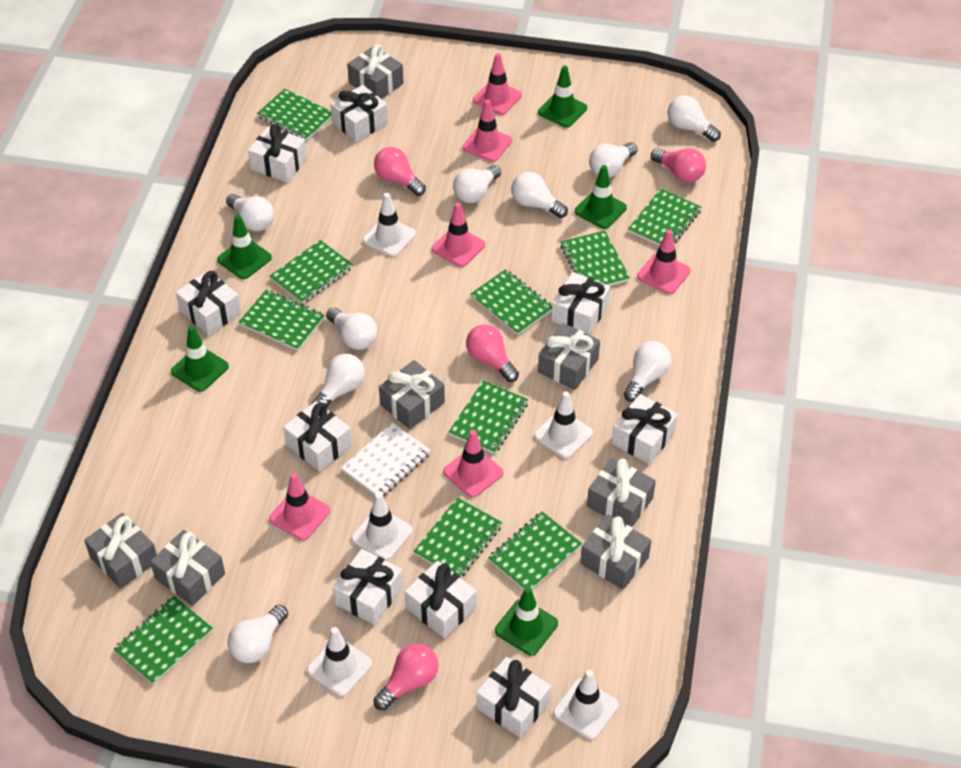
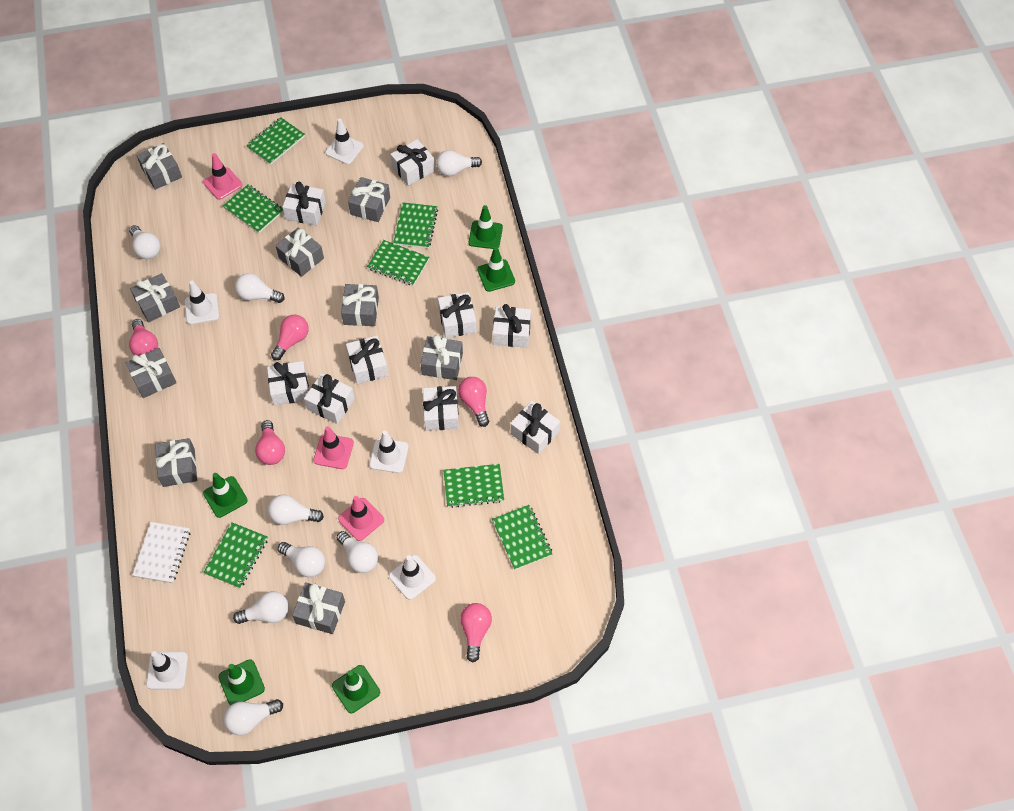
green notebook: 10 -> 7
grey gift: 7 -> 9
pink light bulb: 4 -> 5
pink traffic cone: 6 -> 3
white light bulb: 9 -> 8

